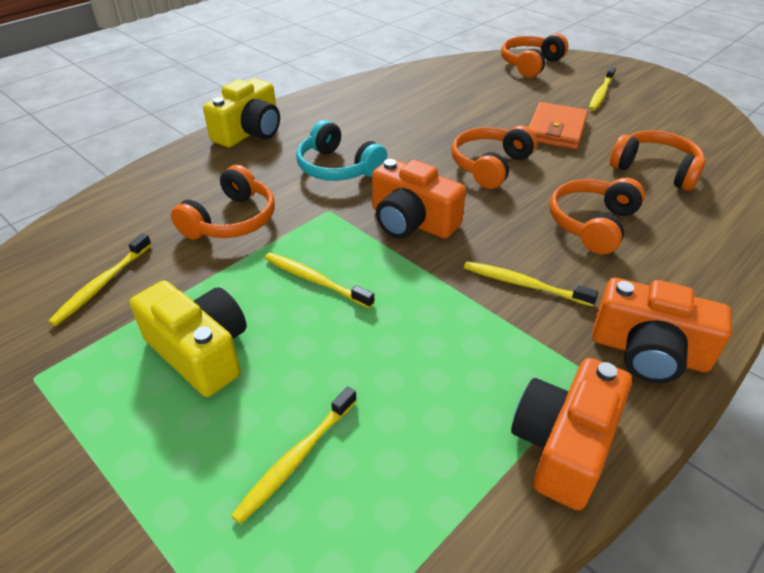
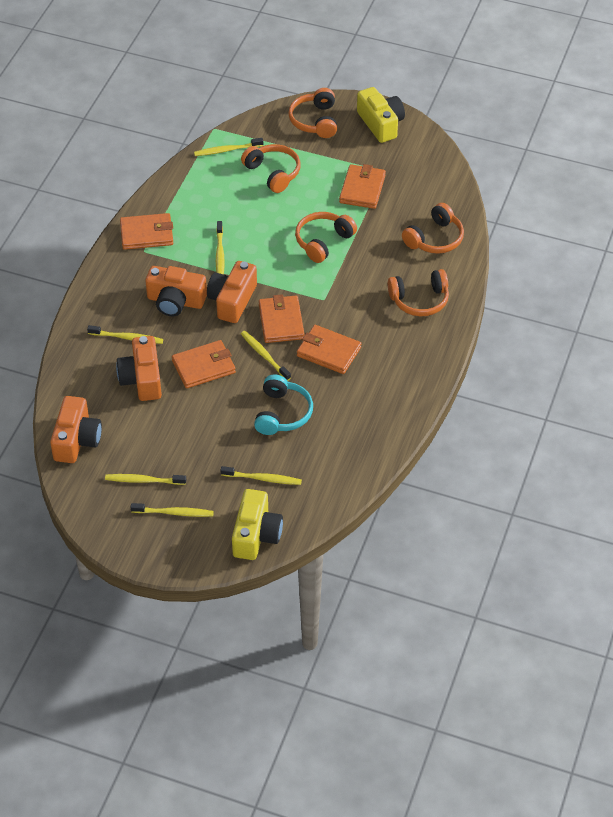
orange camera: 3 -> 4
orange wallet: 1 -> 5
yellow toothbrush: 5 -> 7

